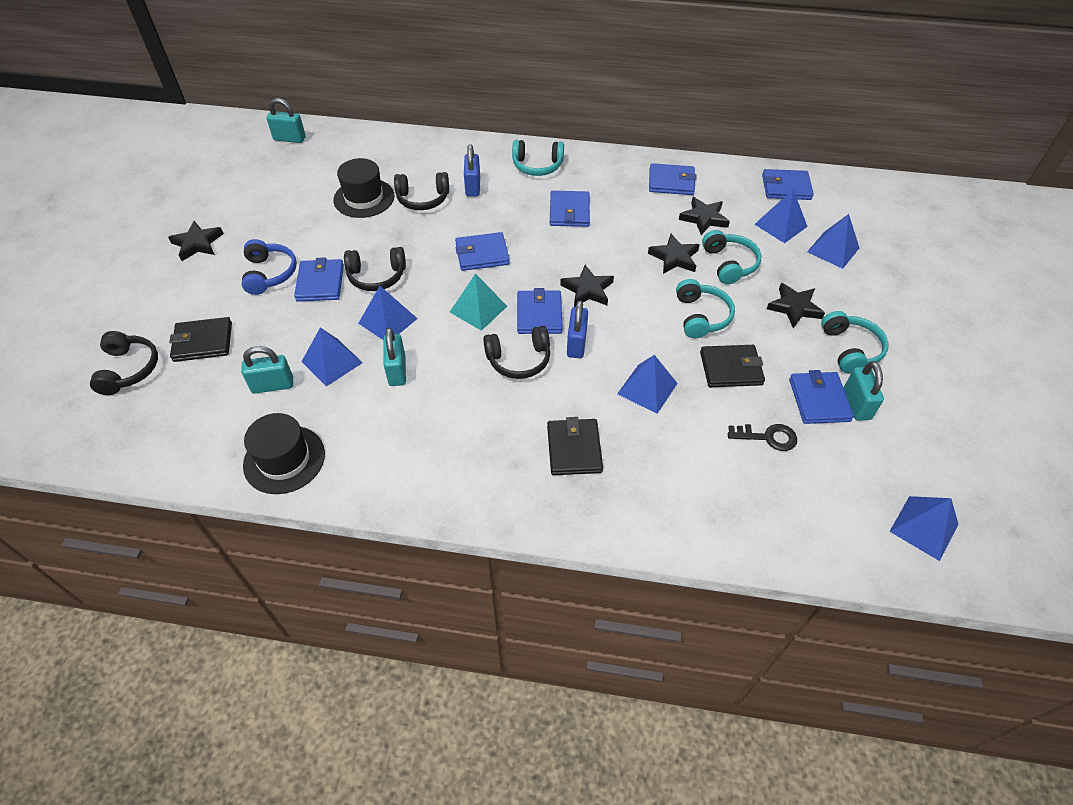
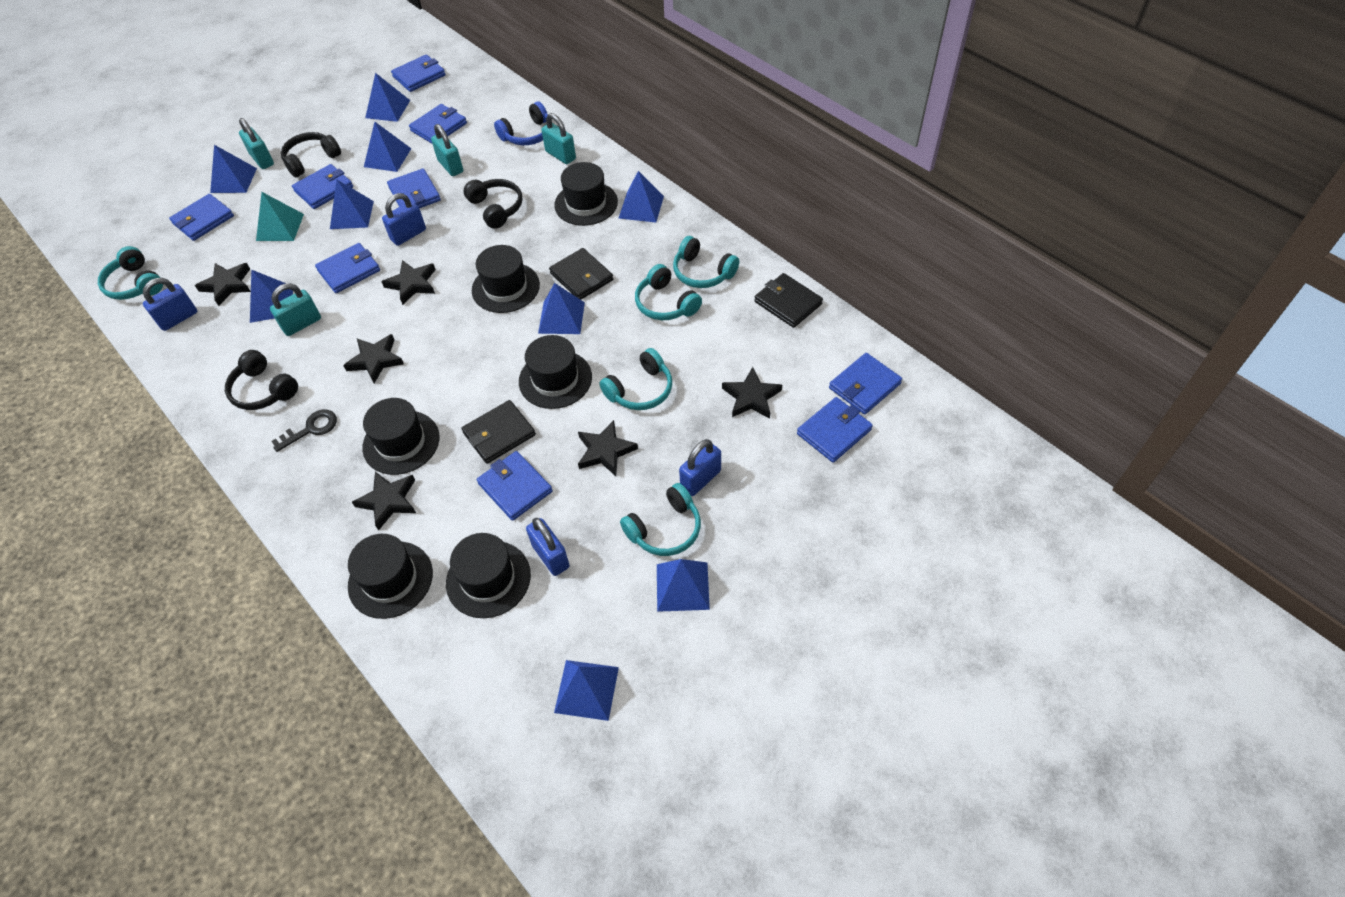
black hat: 2 -> 6
black headphones: 4 -> 3
black star: 5 -> 6
blue padlock: 2 -> 4
blue pyramid: 6 -> 9
blue wallet: 7 -> 9
turquoise headphones: 4 -> 5

